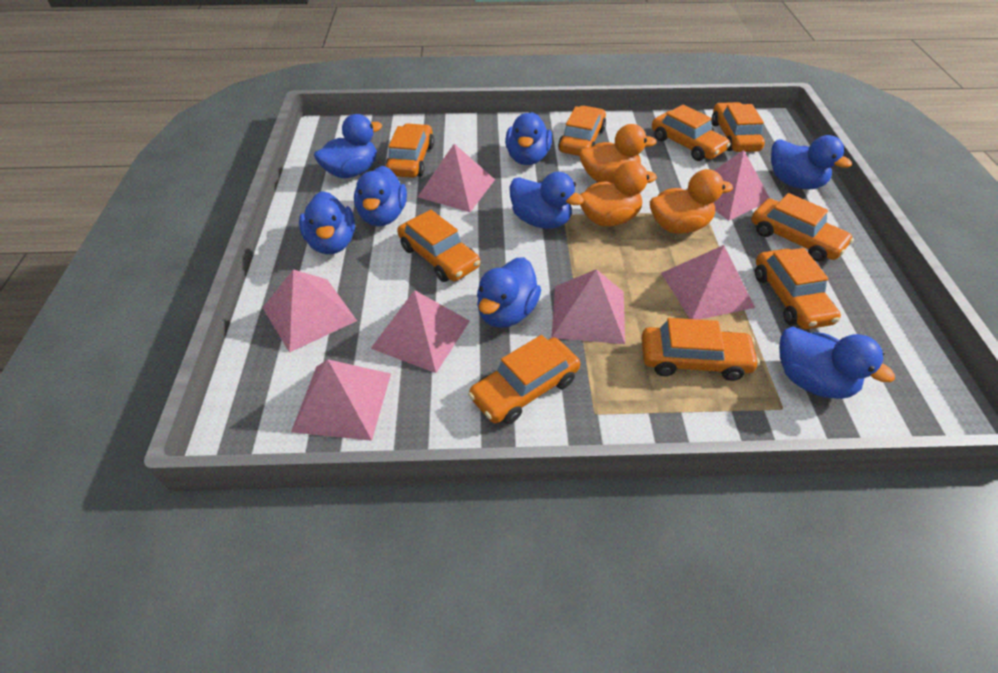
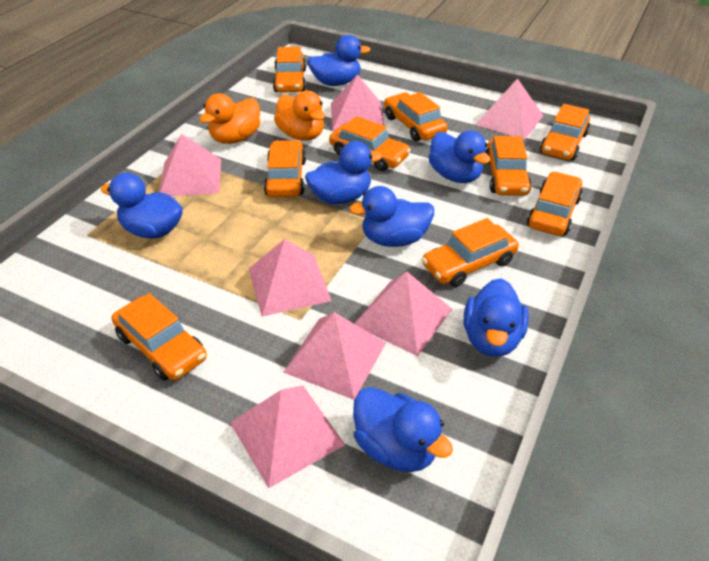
blue duck: 8 -> 7
orange duck: 3 -> 2

